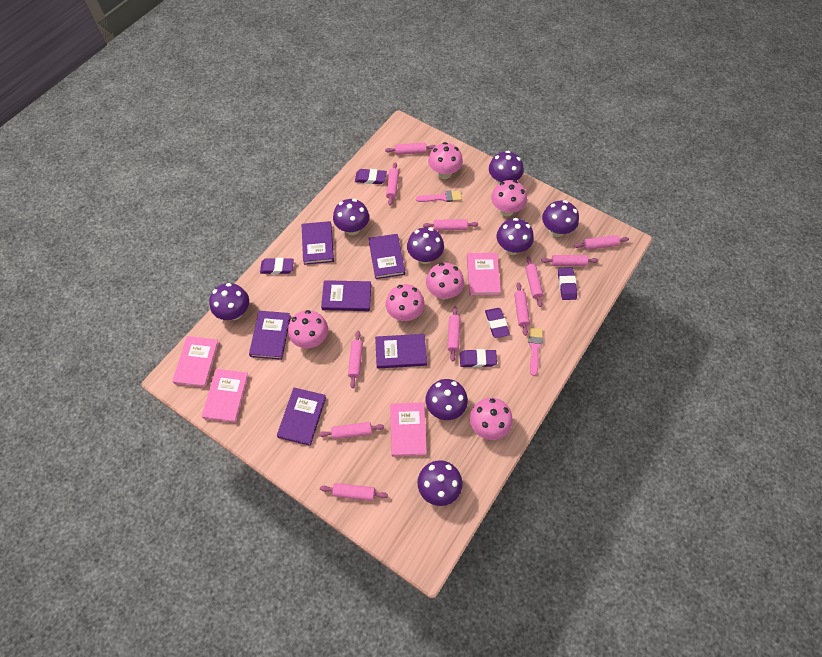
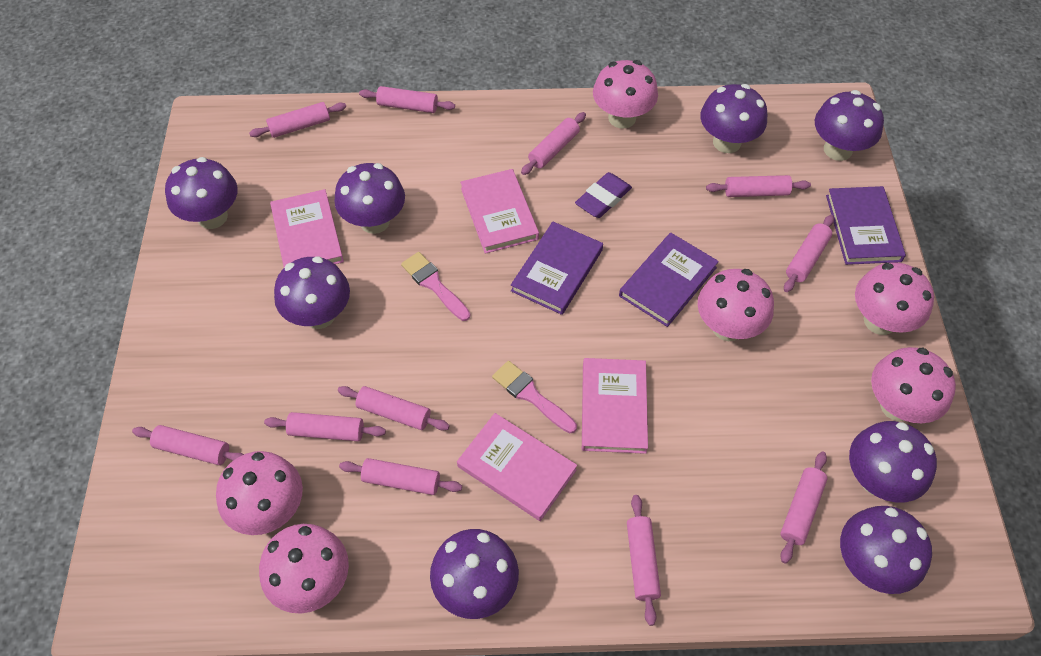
purple book: 6 -> 3
purple eraser: 5 -> 1

